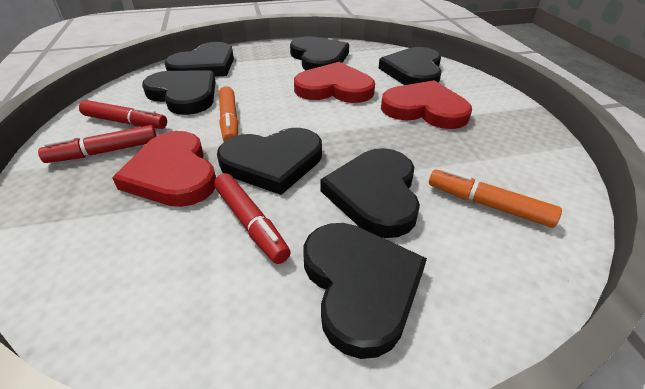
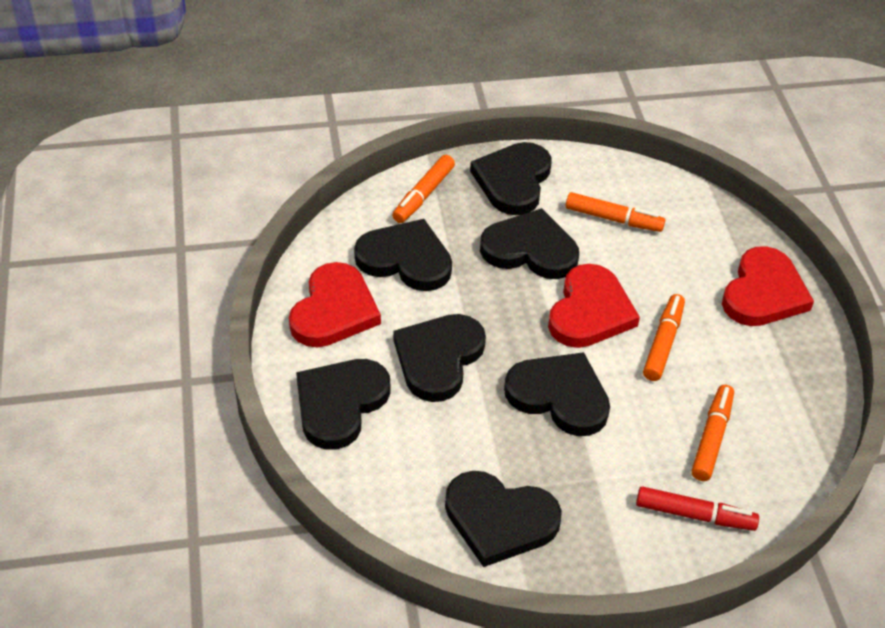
orange marker: 2 -> 4
red marker: 3 -> 1

